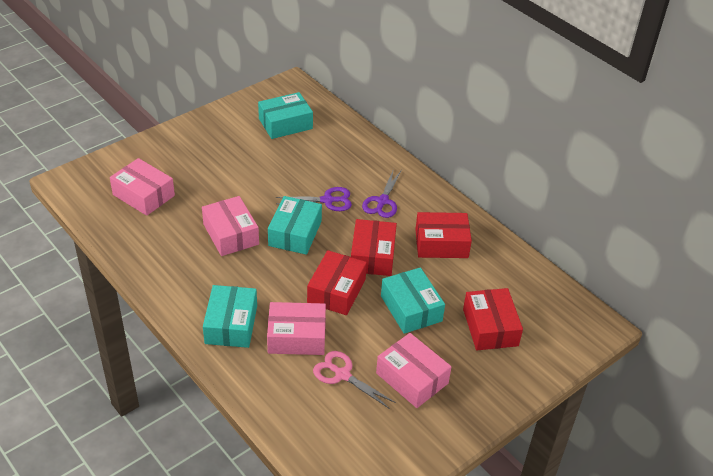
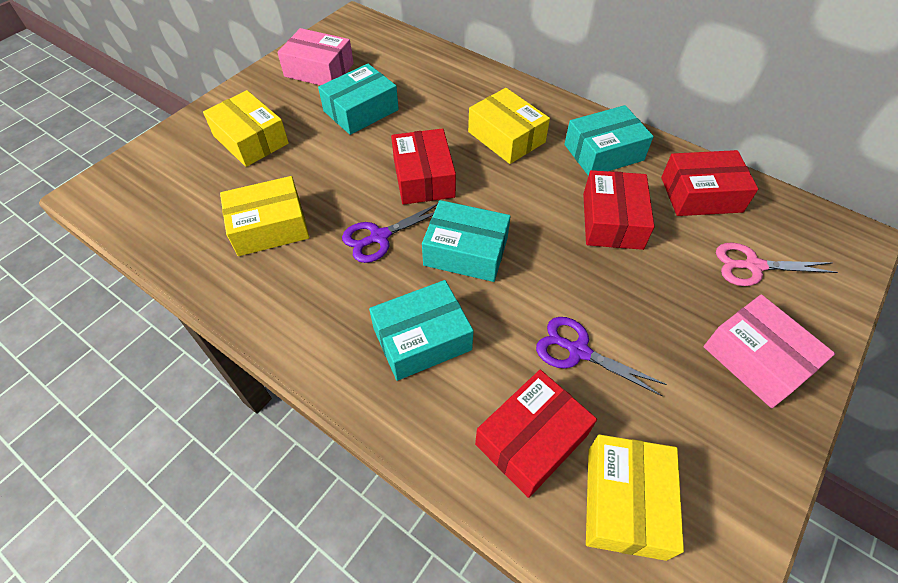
pink box: 4 -> 2
yellow box: 0 -> 4

